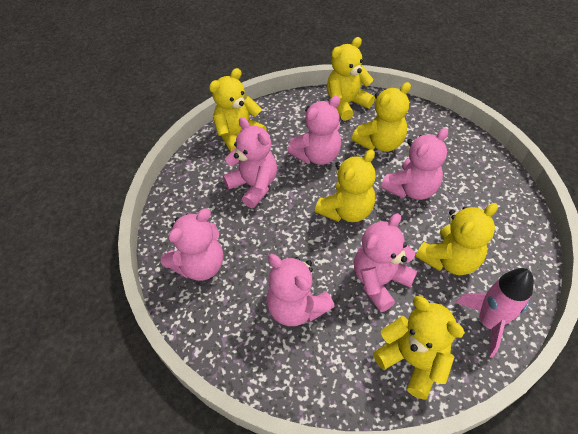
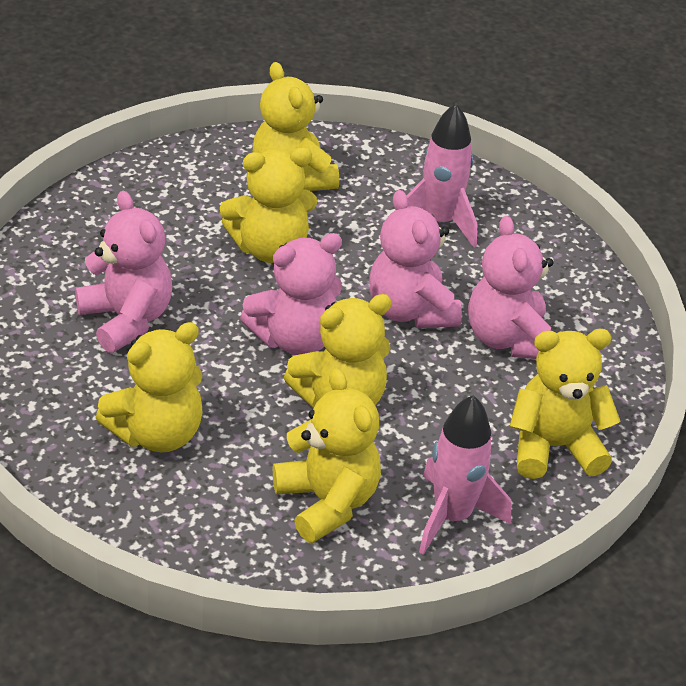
pink rocket: 1 -> 2
pink teddy bear: 6 -> 4

